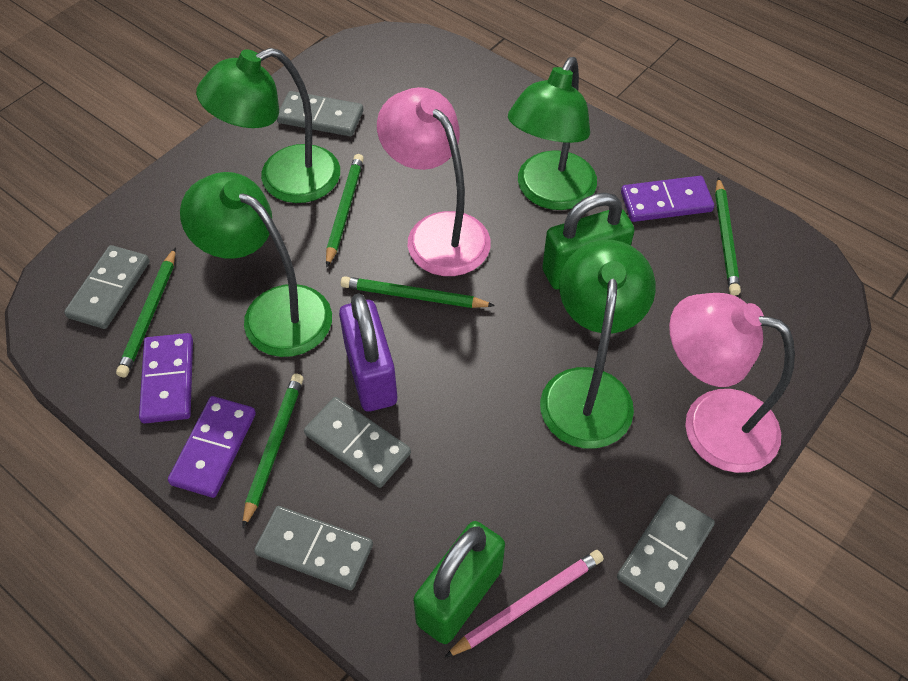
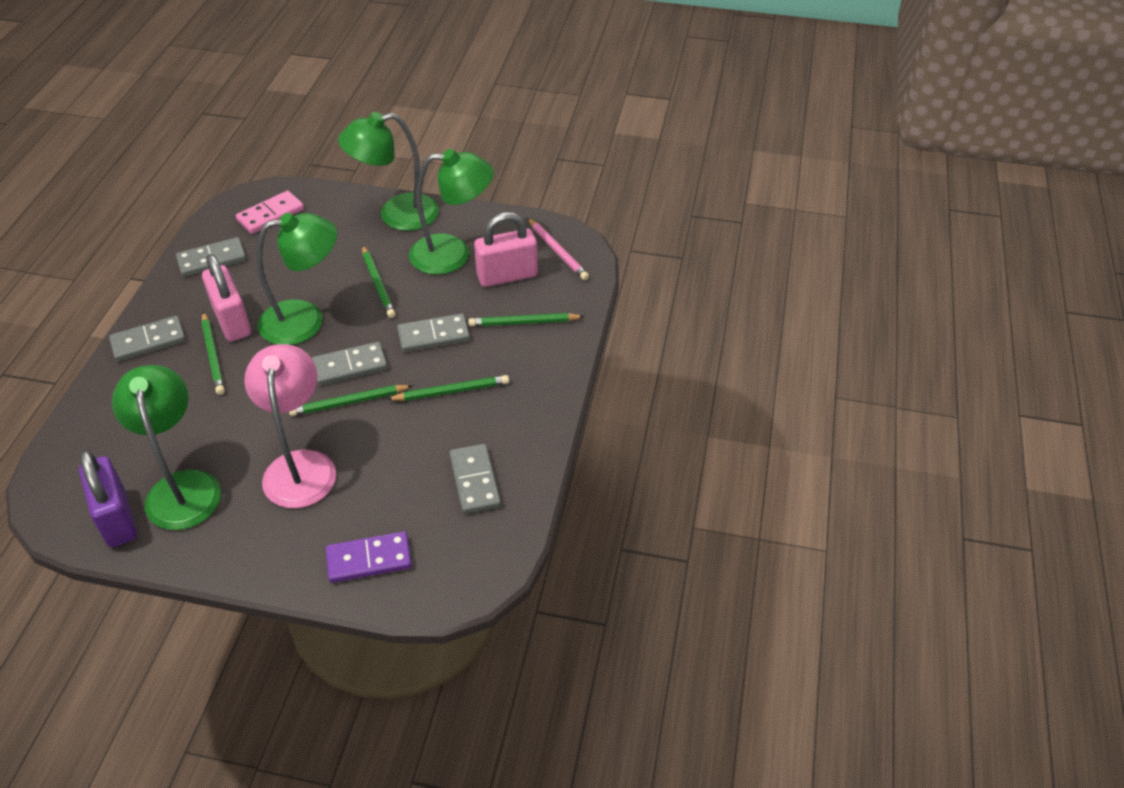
green padlock: 2 -> 0
pink domino: 0 -> 1
pink lamp: 2 -> 1
pink padlock: 0 -> 2
purple domino: 3 -> 1

